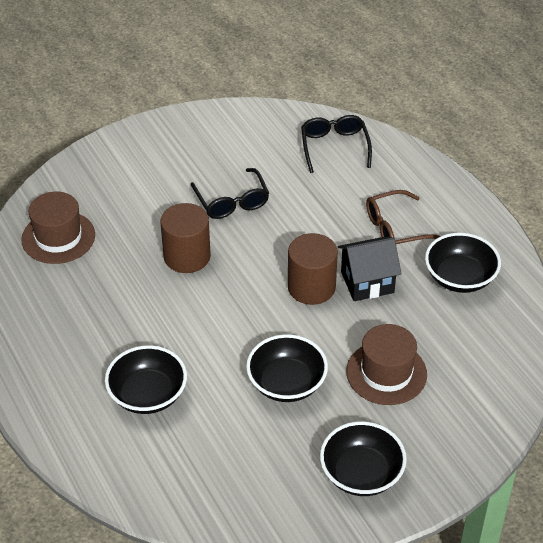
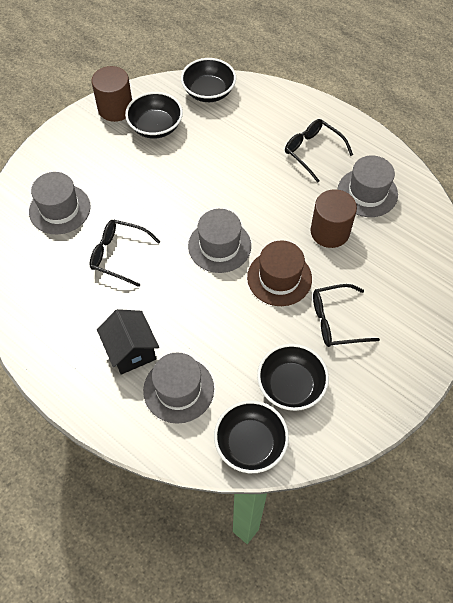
black glasses: 2 -> 3
brown glasses: 1 -> 0
brown hat: 2 -> 1
grey hat: 0 -> 4

